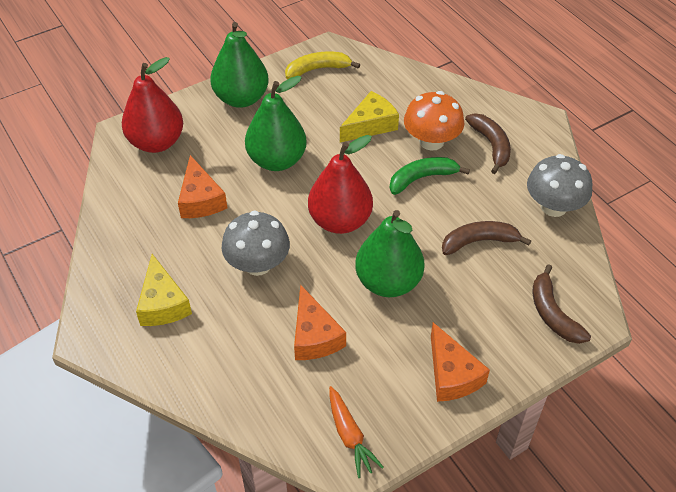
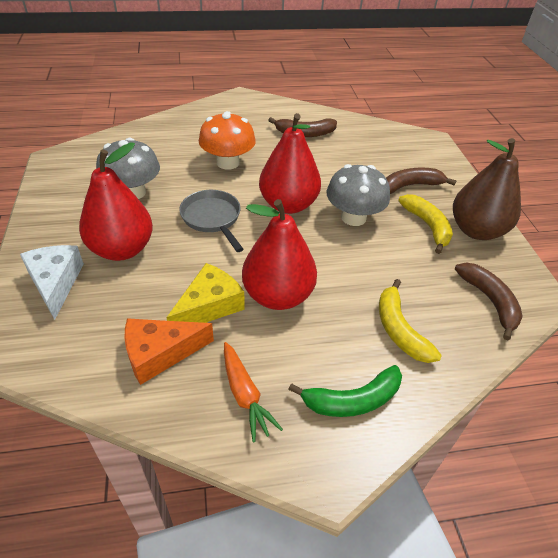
brown pear: 0 -> 1
green pear: 3 -> 0
grey pan: 0 -> 1
orange cheese: 3 -> 1
red pear: 2 -> 3
white cheese: 0 -> 1
yellow banana: 1 -> 2
yellow cheese: 2 -> 1

